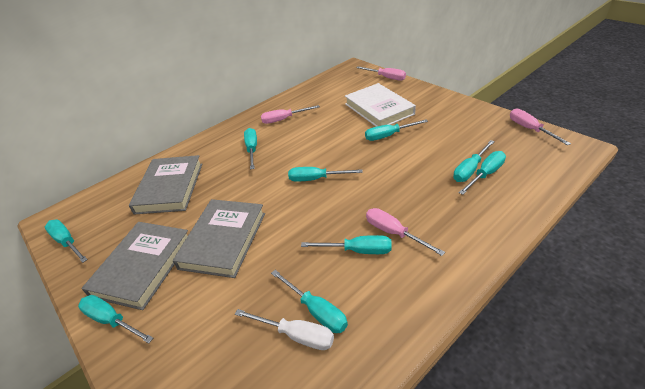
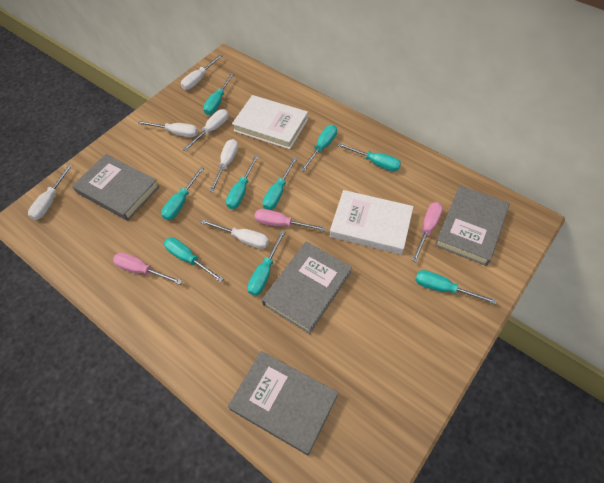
grey book: 3 -> 4
pink screwdriver: 4 -> 3
white book: 1 -> 2
white screwdriver: 1 -> 6

